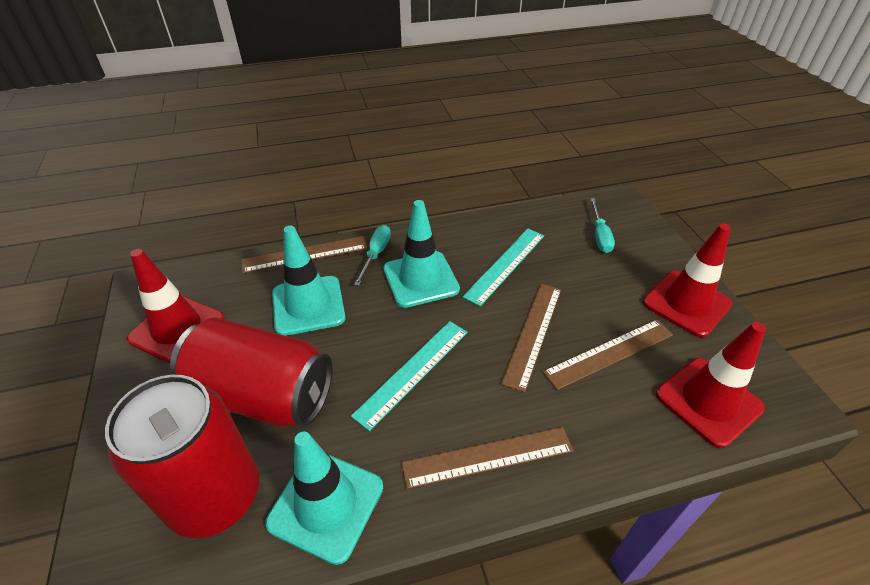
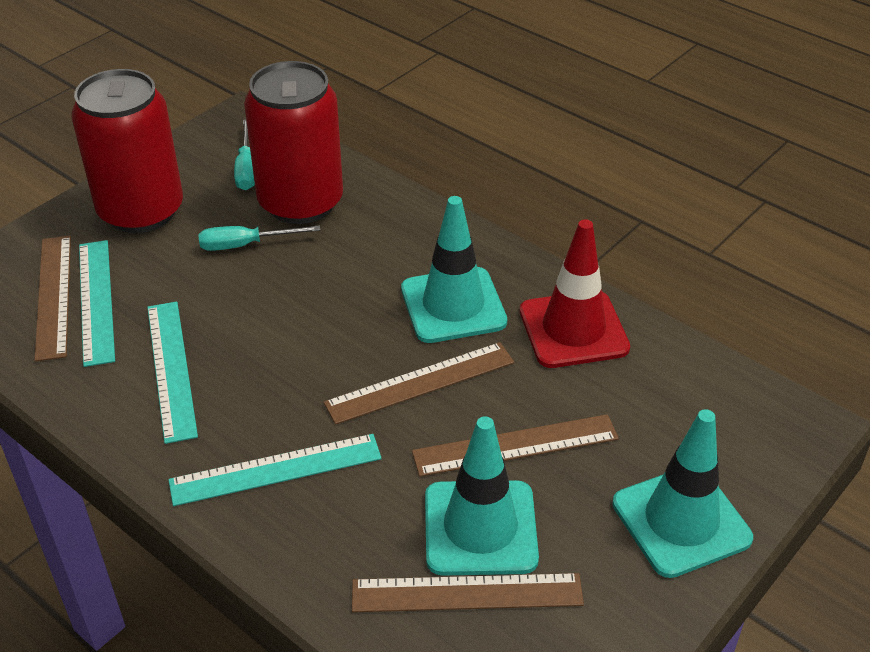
red traffic cone: 3 -> 1
turquoise ruler: 2 -> 3

